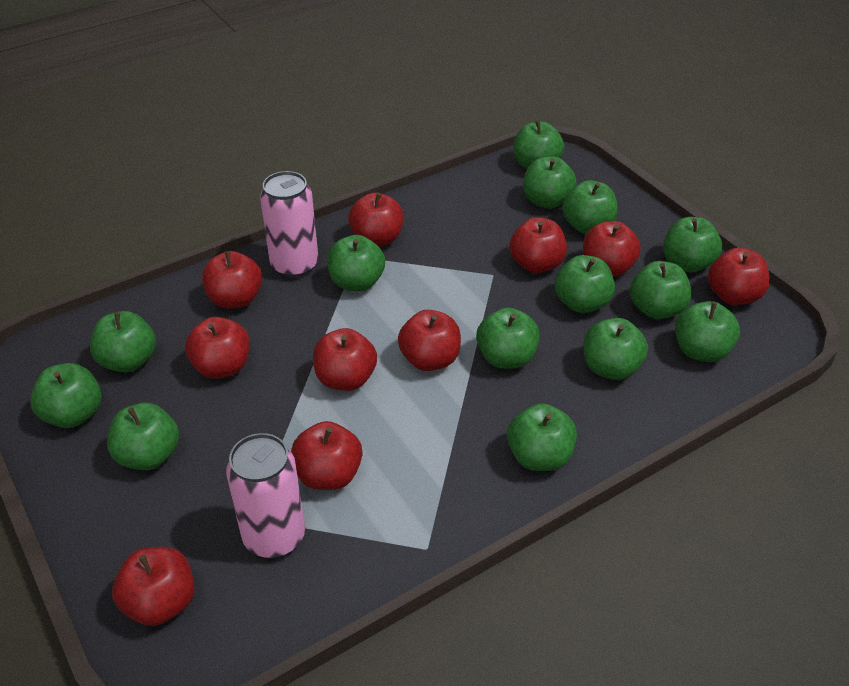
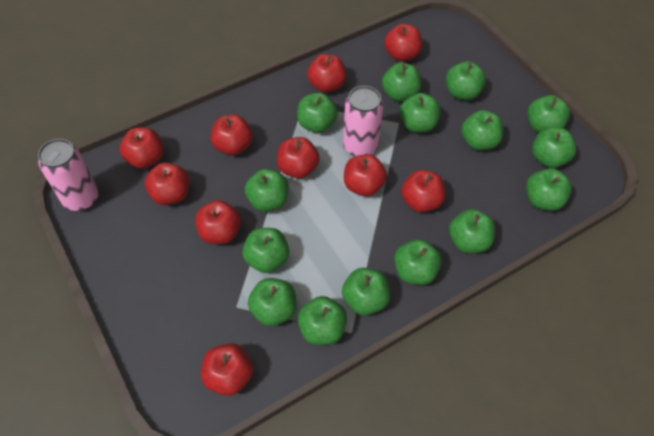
green apple: 14 -> 15

